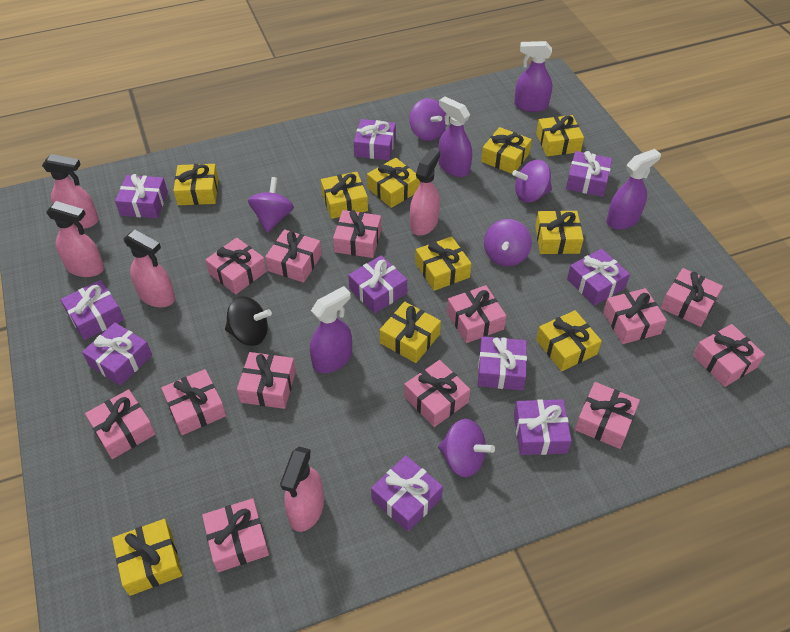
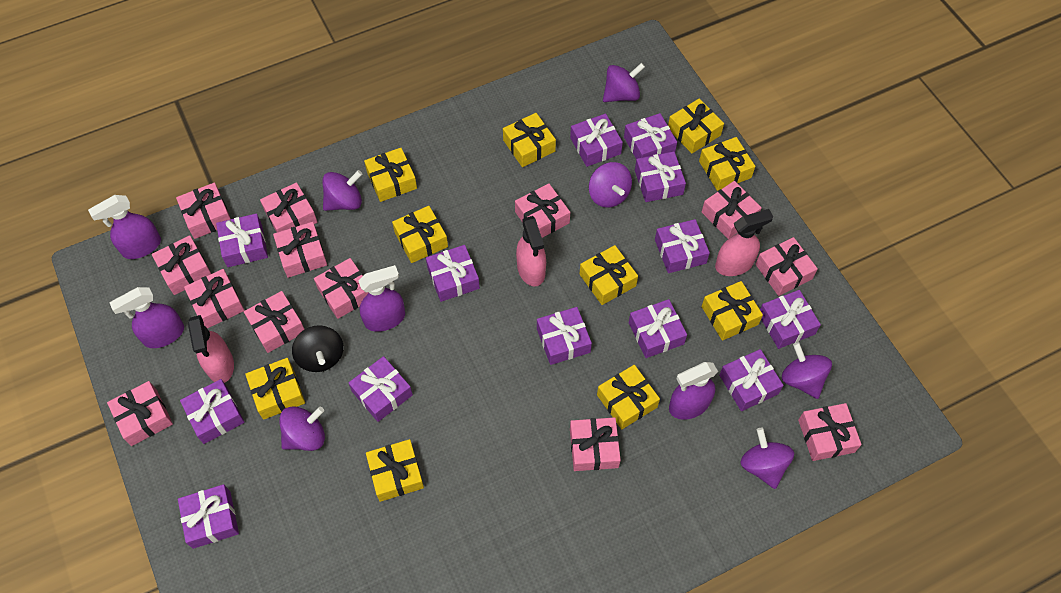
pink spray bottle: 5 -> 3
purple gift: 10 -> 13
purple spinning top: 5 -> 6

